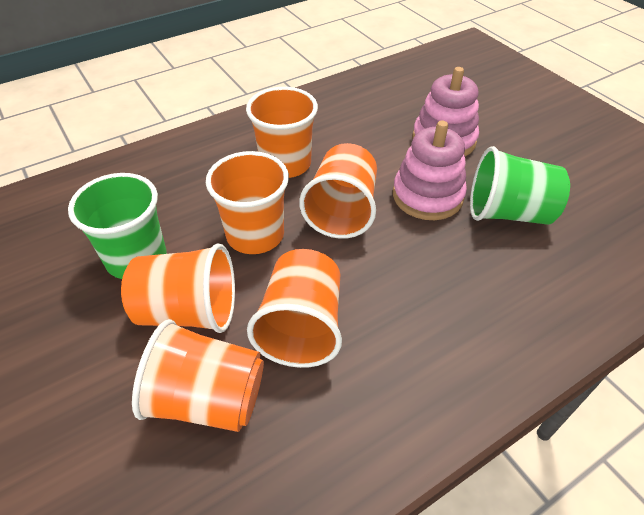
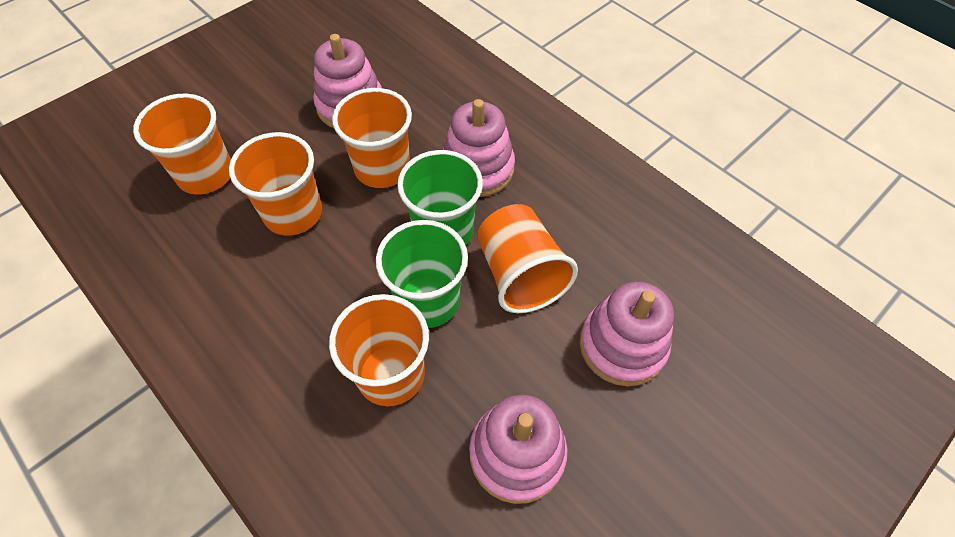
orange cup: 6 -> 5
pink stacking toy: 2 -> 4

